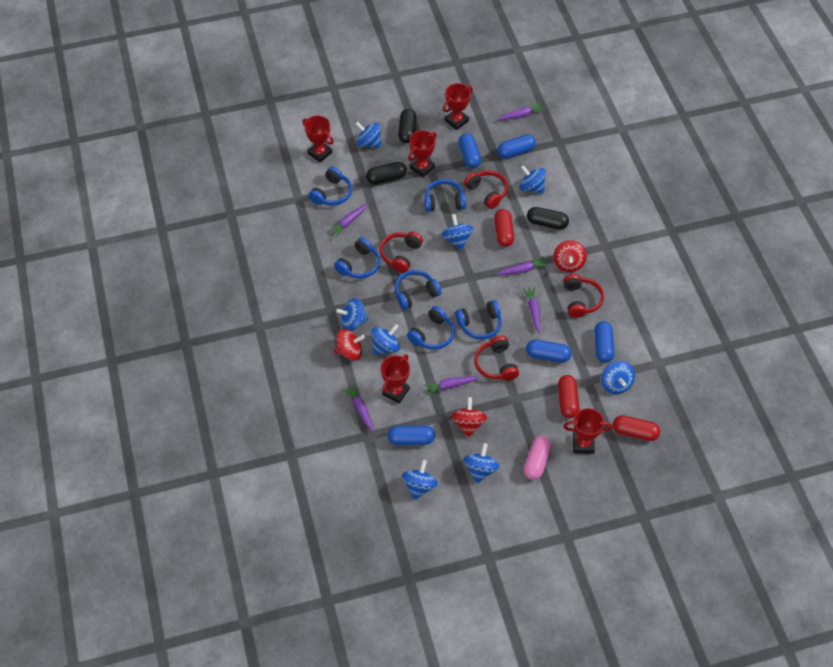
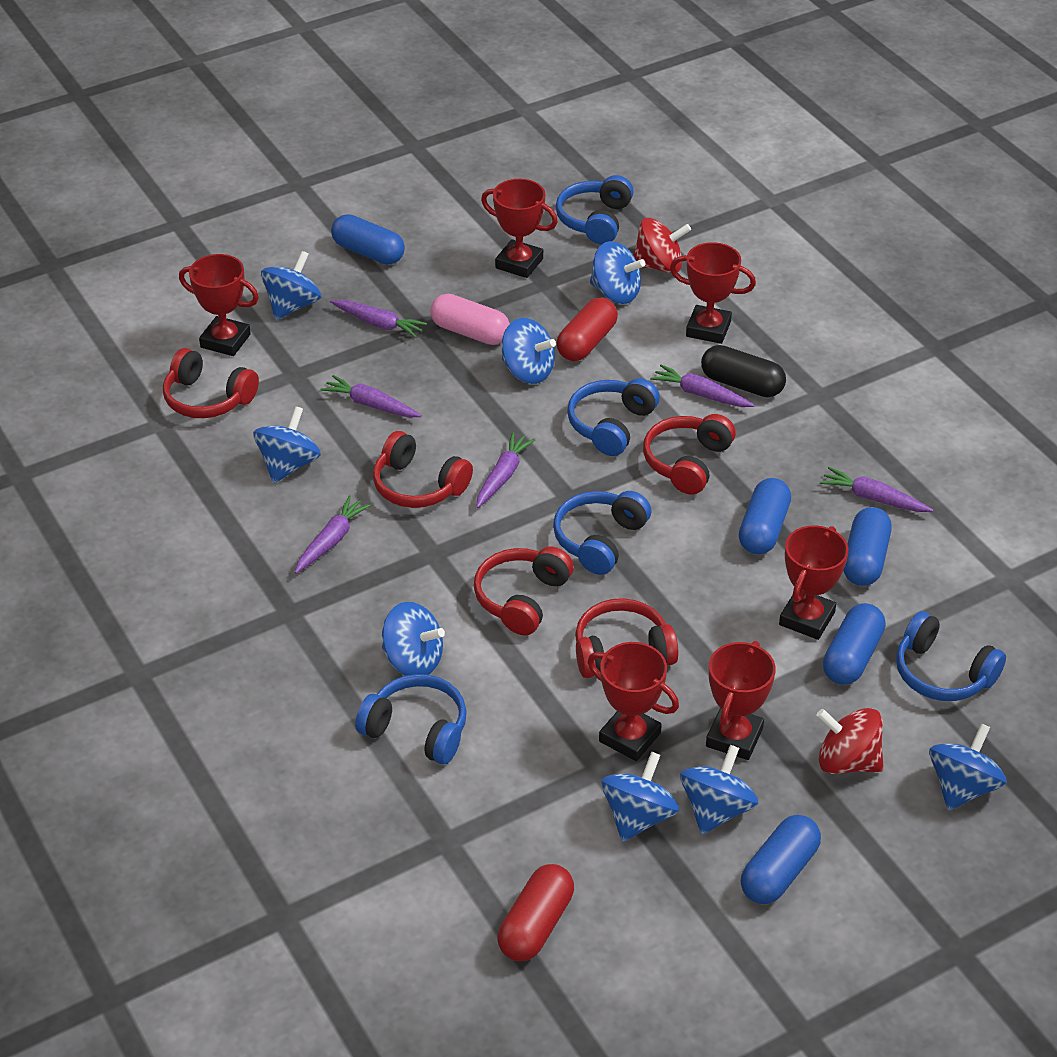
black capsule: 3 -> 1
blue headphones: 6 -> 5
red capsule: 3 -> 2
red headphones: 4 -> 5
red spinning top: 3 -> 2
red trophy: 5 -> 6

